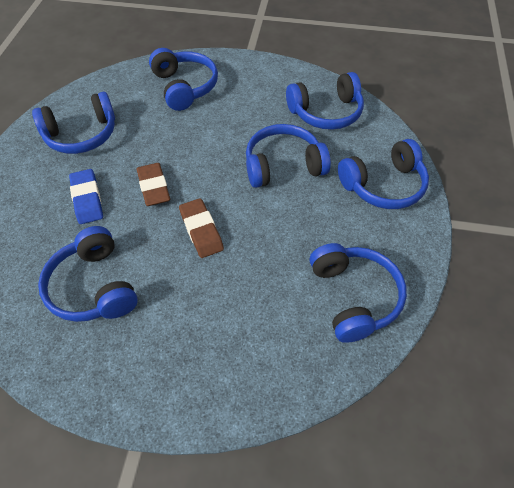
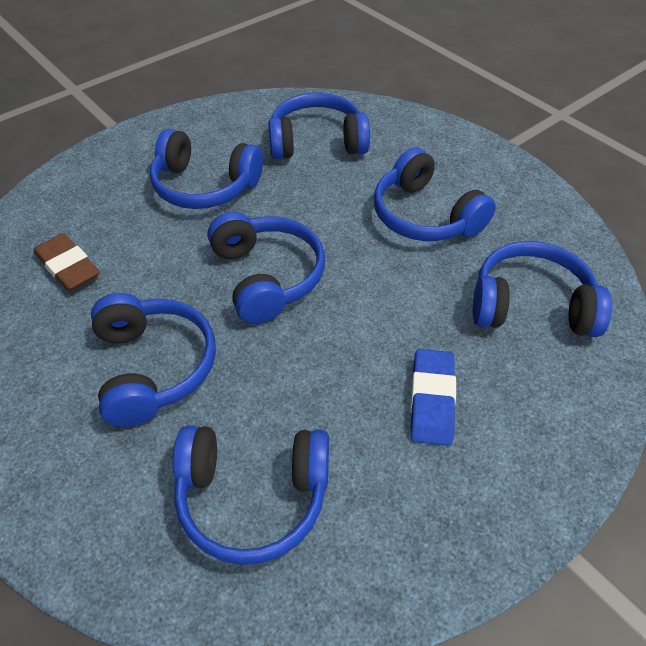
brown eraser: 2 -> 1

